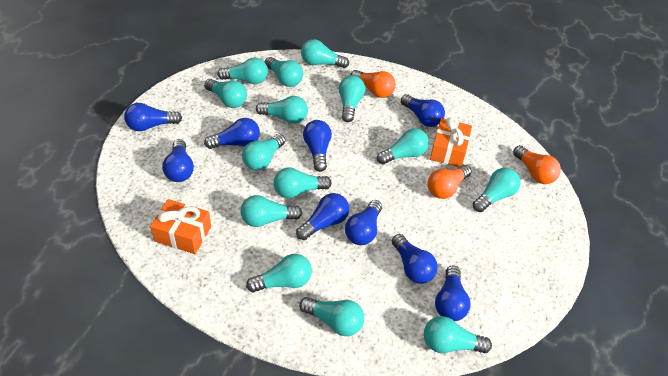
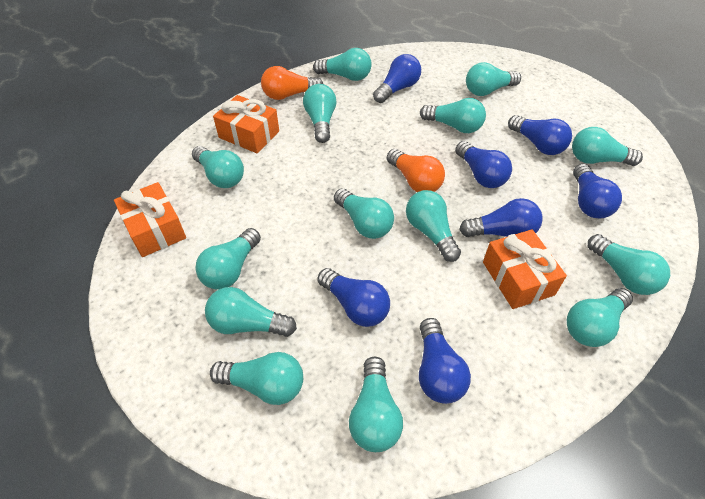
blue light bulb: 9 -> 7
orange gift: 2 -> 3
orange light bulb: 3 -> 2

